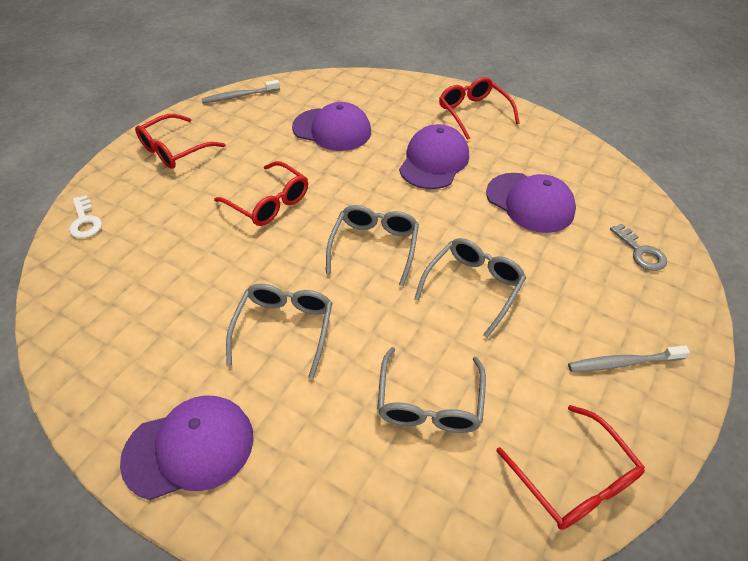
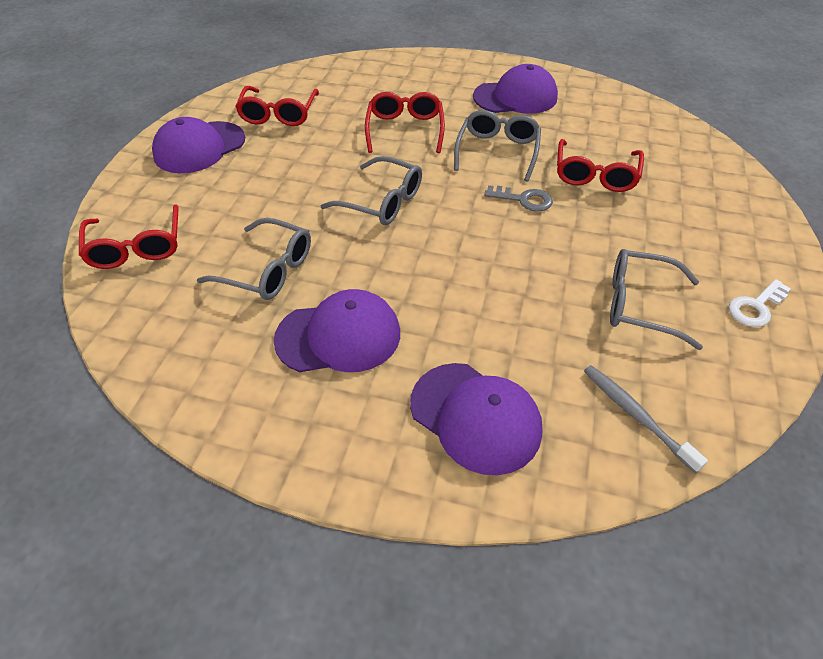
grey toothbrush: 2 -> 1

